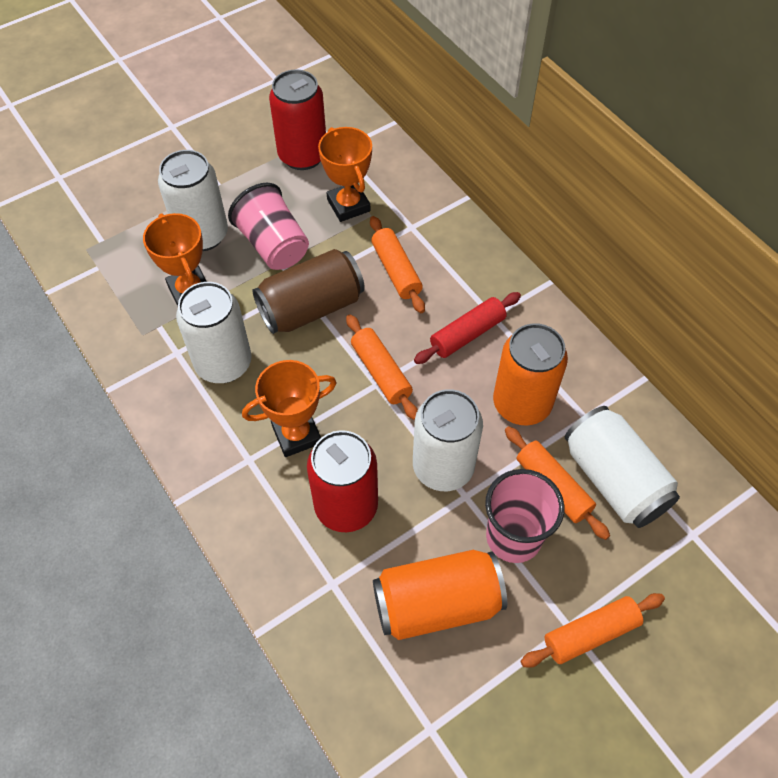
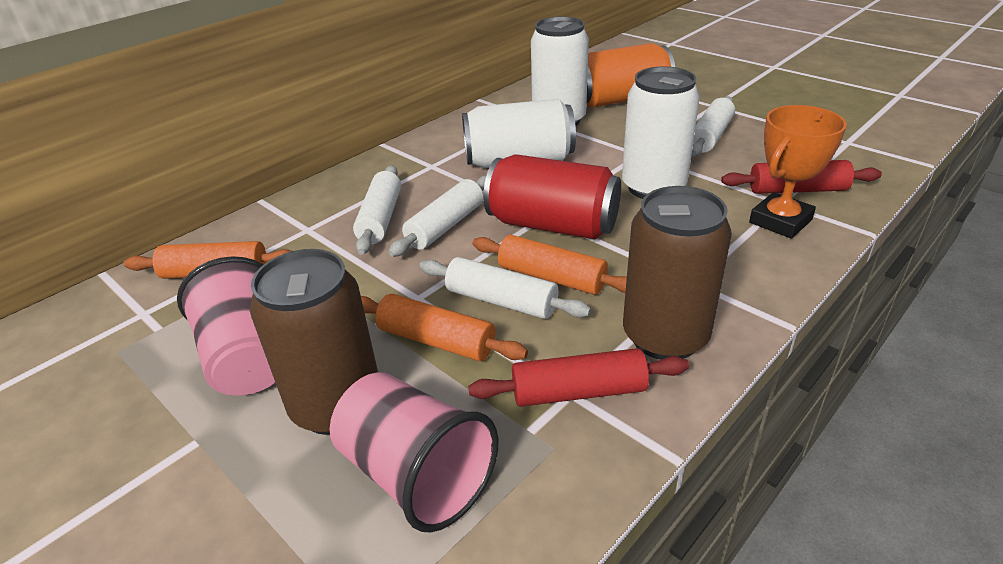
brown can: 1 -> 2
orange can: 2 -> 1
orange rolling pin: 4 -> 3
orange trophy: 3 -> 1
red can: 2 -> 1
red rolling pin: 1 -> 2
white can: 4 -> 3
white rolling pin: 0 -> 4

